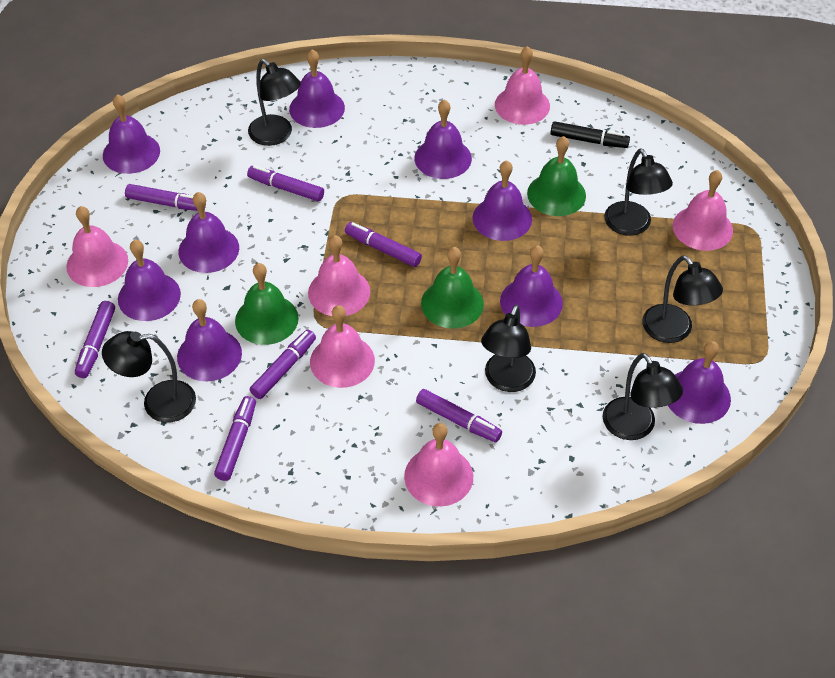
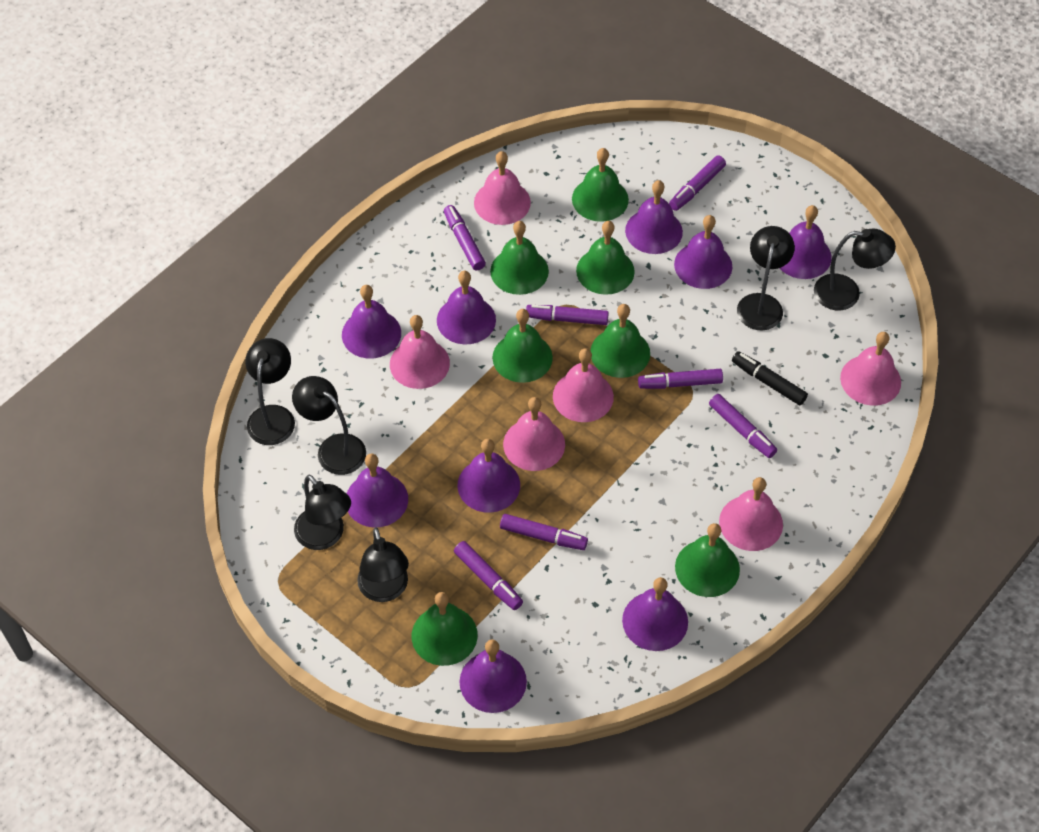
green bell: 3 -> 7

